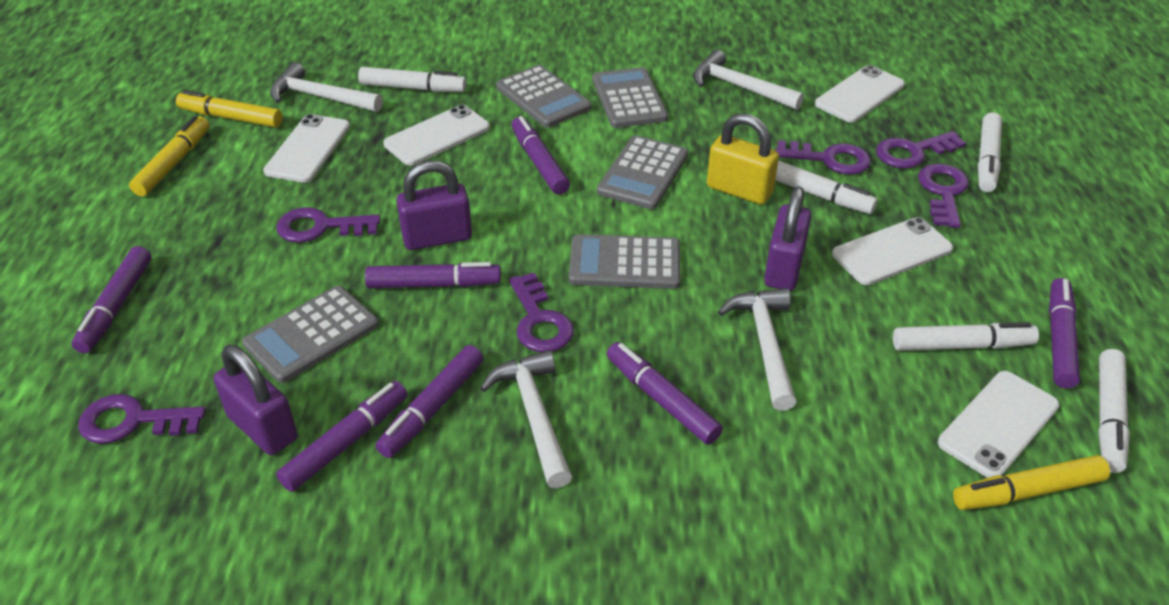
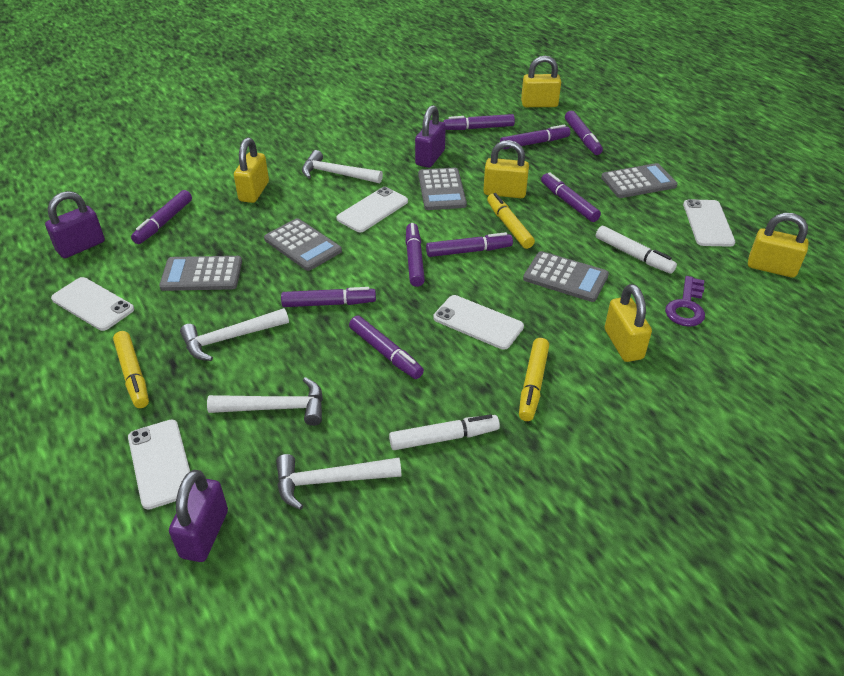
purple key: 6 -> 1
purple marker: 7 -> 9
white marker: 5 -> 2
yellow padlock: 1 -> 5

